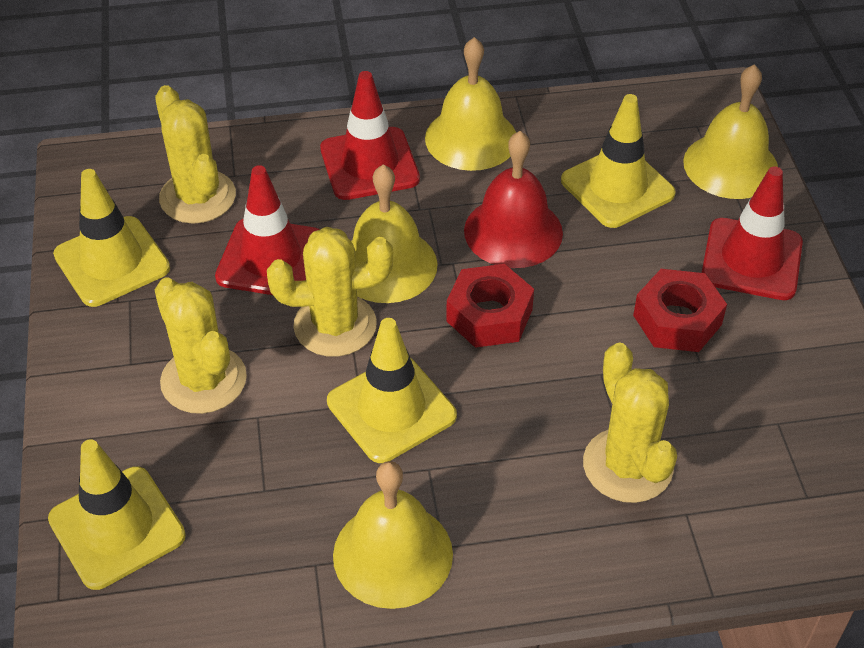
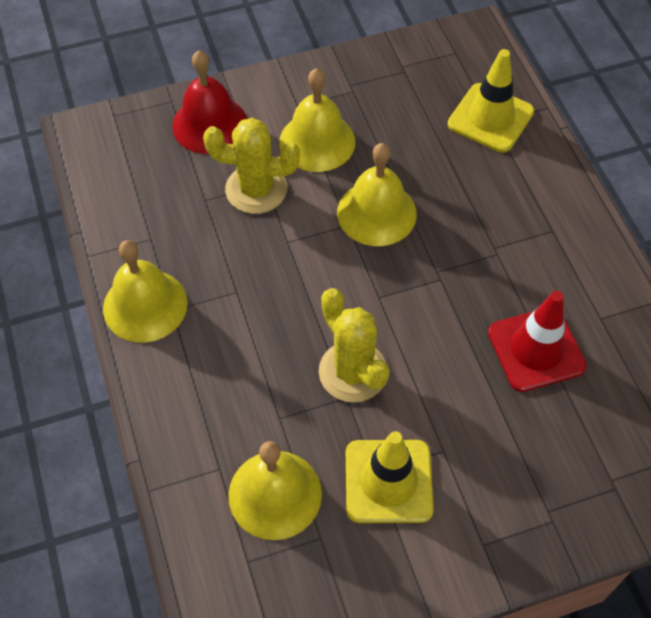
red nut: 2 -> 0
red traffic cone: 3 -> 1
yellow cactus: 4 -> 2
yellow traffic cone: 4 -> 2

